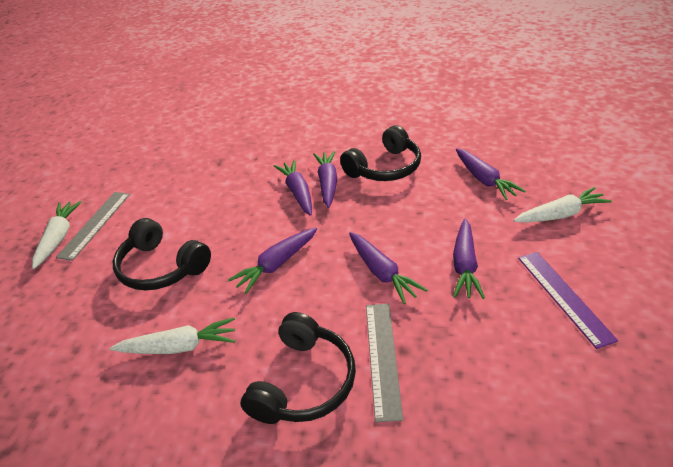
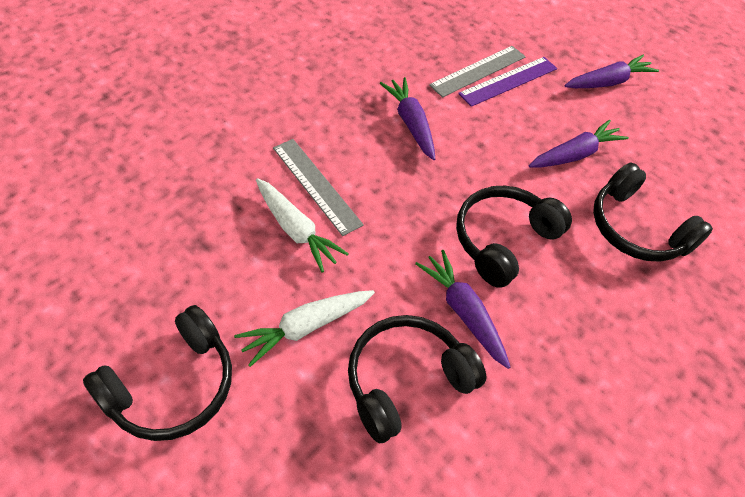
black headphones: 3 -> 4
purple carrot: 6 -> 4
white carrot: 3 -> 2

